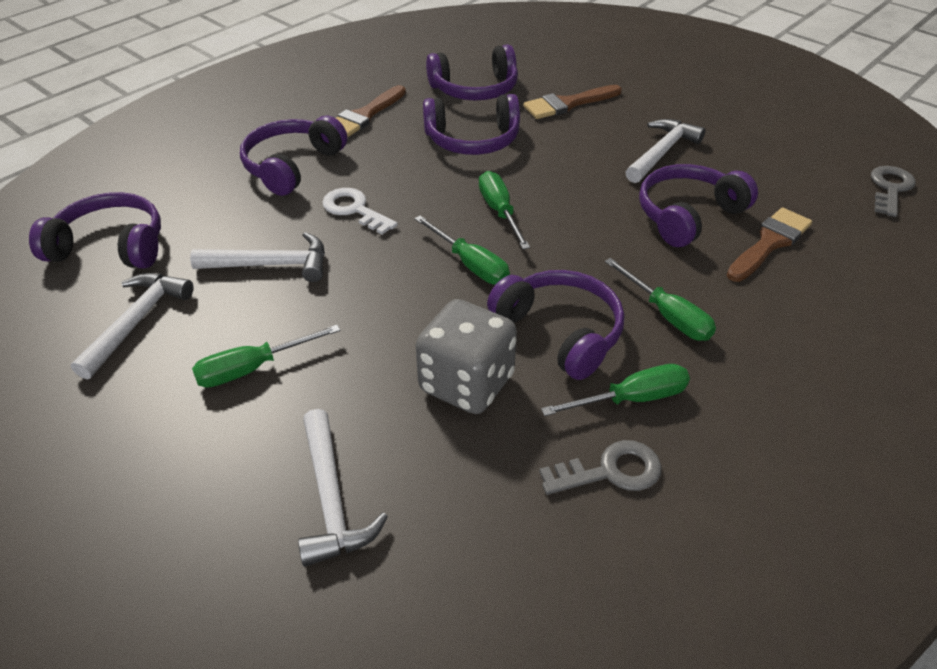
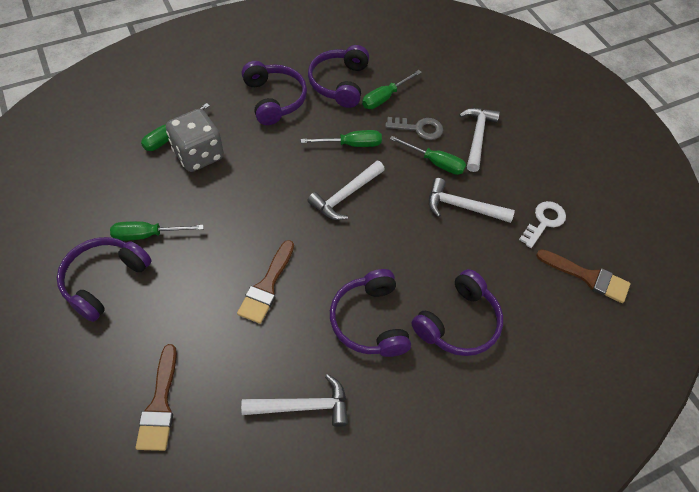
grey key: 2 -> 1
purple headphones: 6 -> 5

